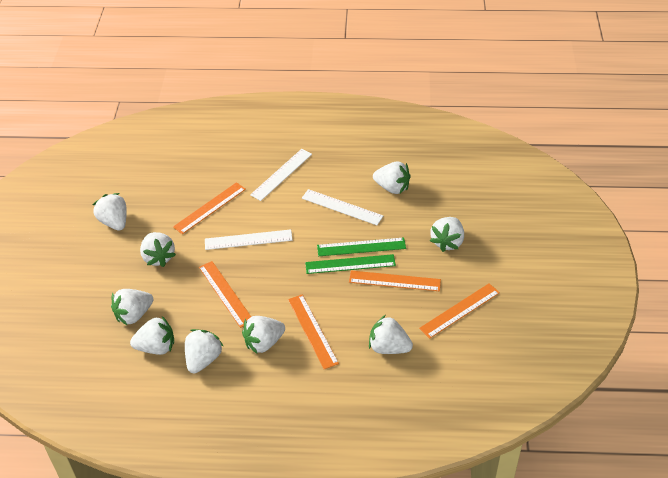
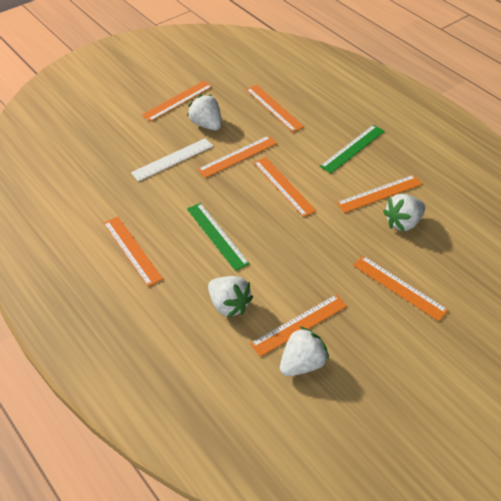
orange ruler: 5 -> 8
white ruler: 3 -> 1
white strawberry: 9 -> 4

